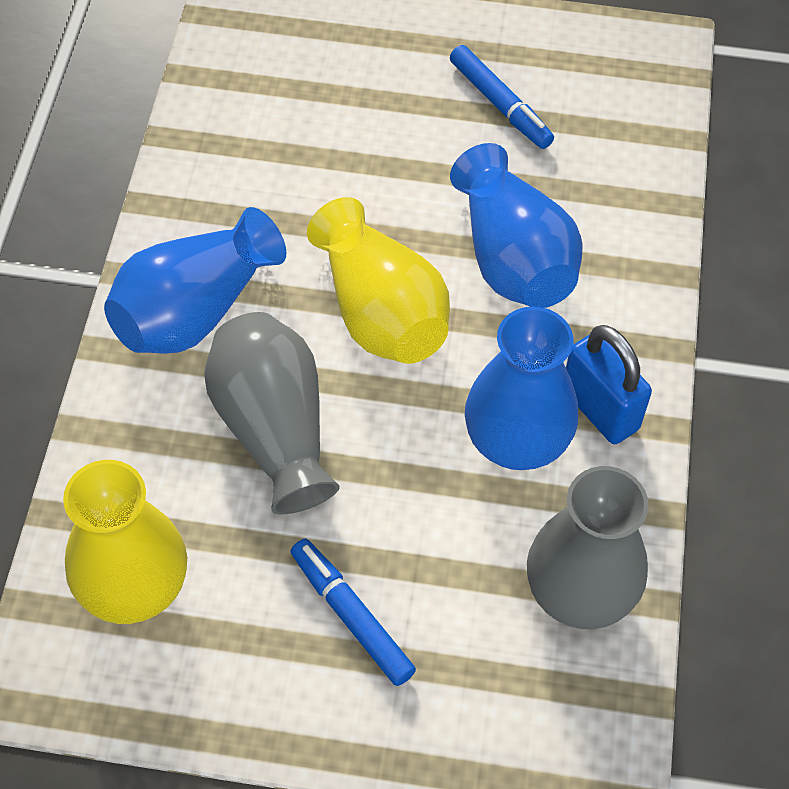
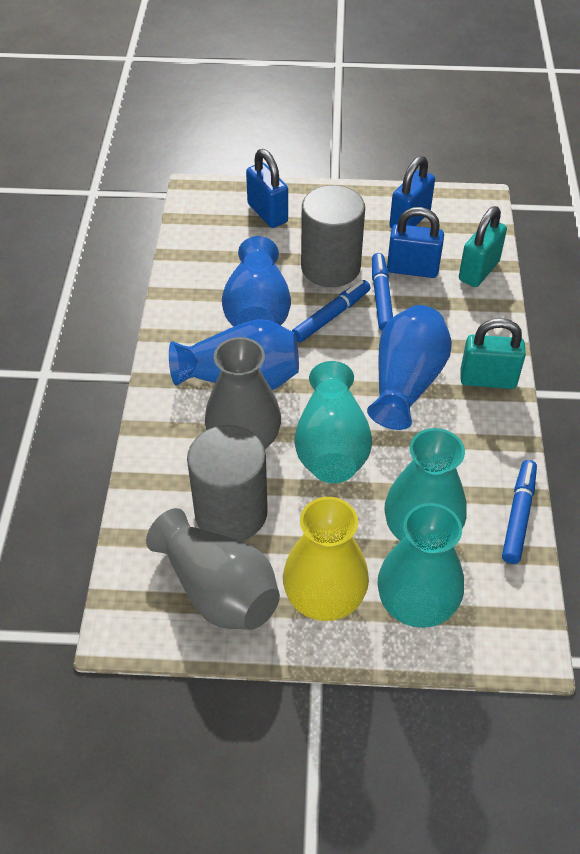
blue marker: 2 -> 3
blue padlock: 1 -> 3
grey cylinder: 0 -> 2
turquoise padlock: 0 -> 2
turquoise vase: 0 -> 3
yellow vase: 2 -> 1

